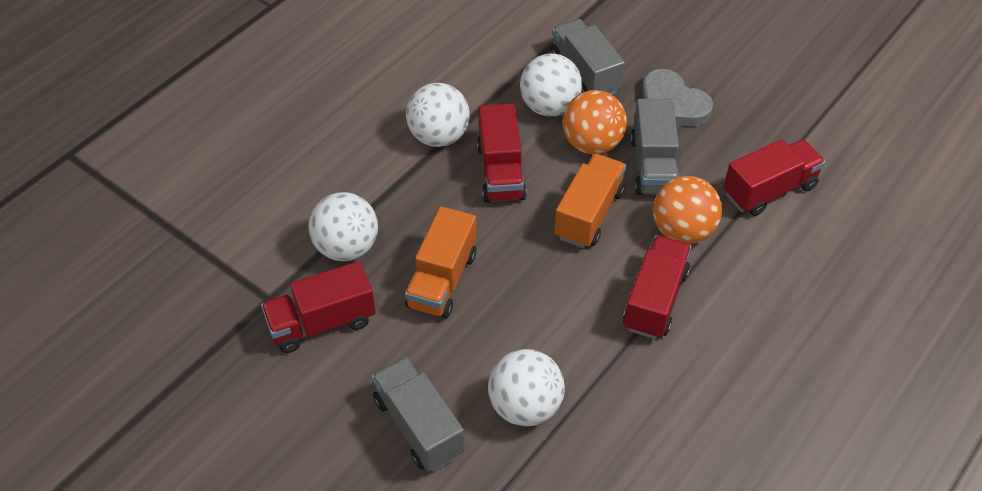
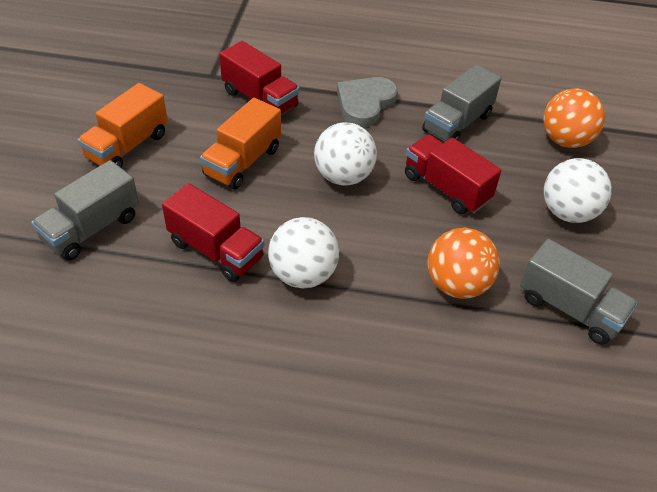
red truck: 4 -> 3
white ball: 4 -> 3

